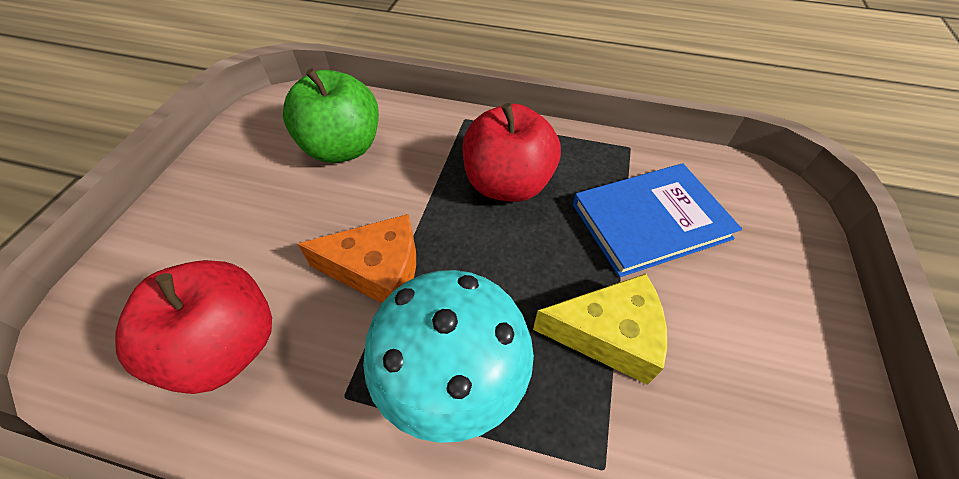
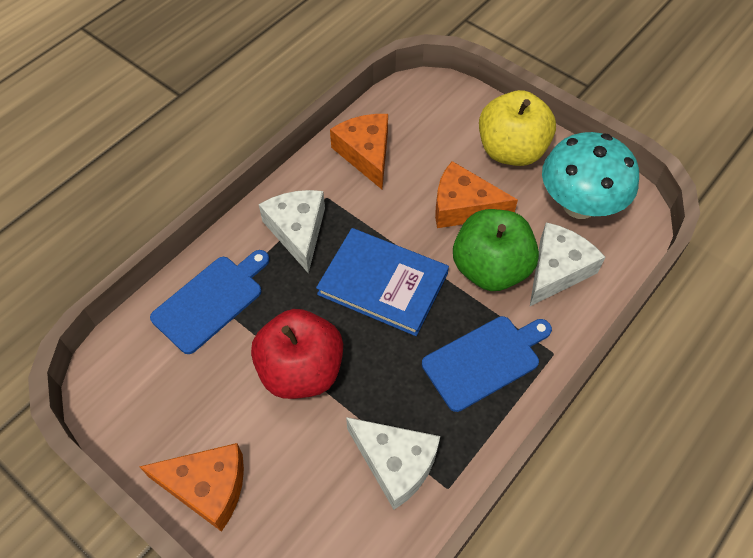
blue cutting board: 0 -> 2
orange cheese: 1 -> 3
red apple: 2 -> 1
white cheese: 0 -> 3
yellow apple: 0 -> 1
yellow cheese: 1 -> 0

